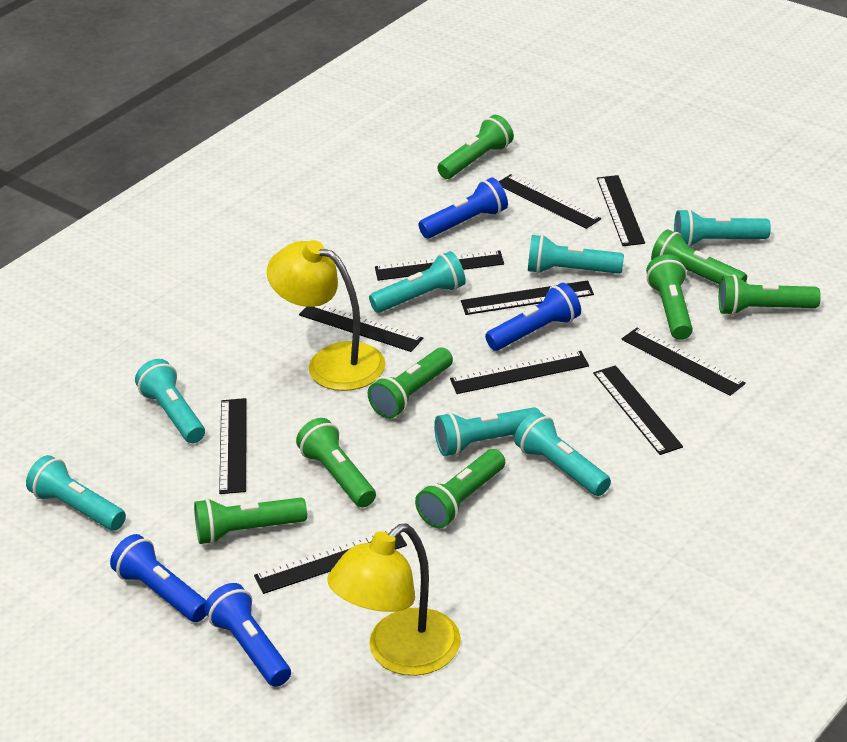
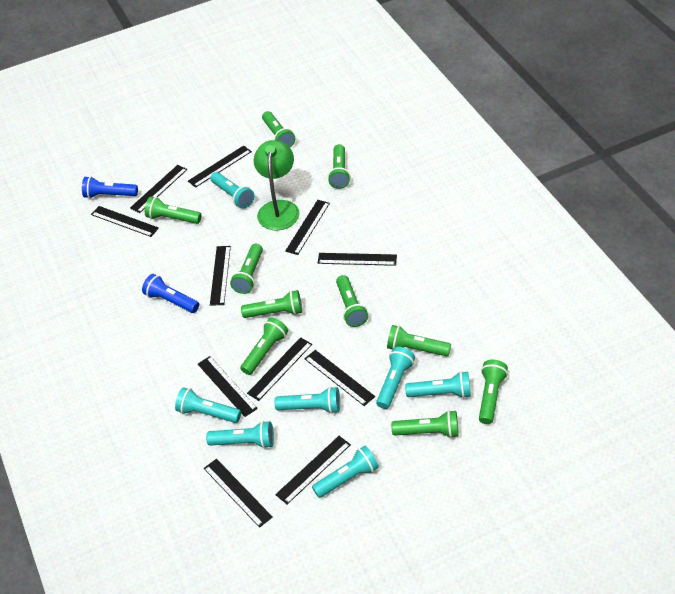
black ruler: 10 -> 11
blue flashlight: 4 -> 2
green flashlight: 8 -> 10
green lamp: 0 -> 1
yellow lamp: 2 -> 0

